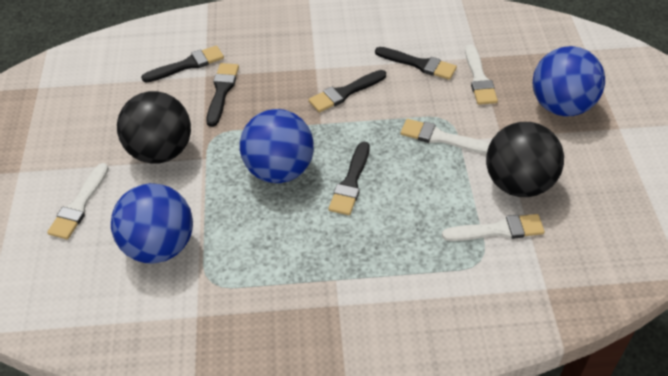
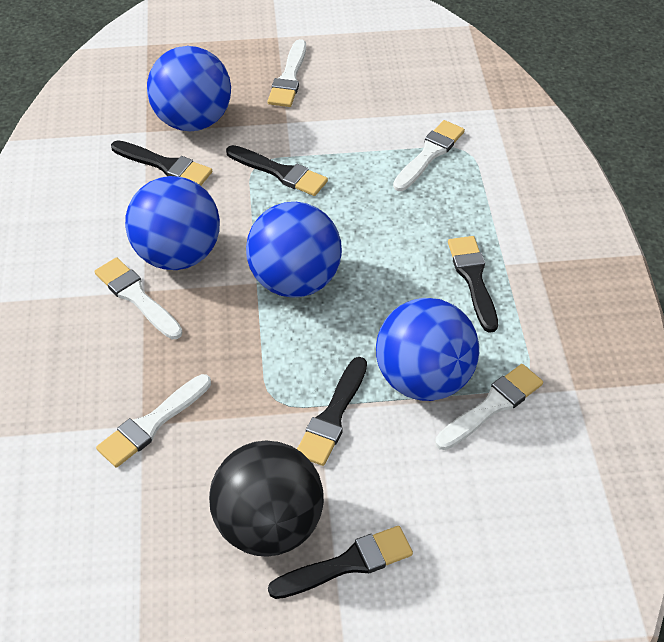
black ball: 2 -> 1
blue ball: 3 -> 4
white brush: 4 -> 5

